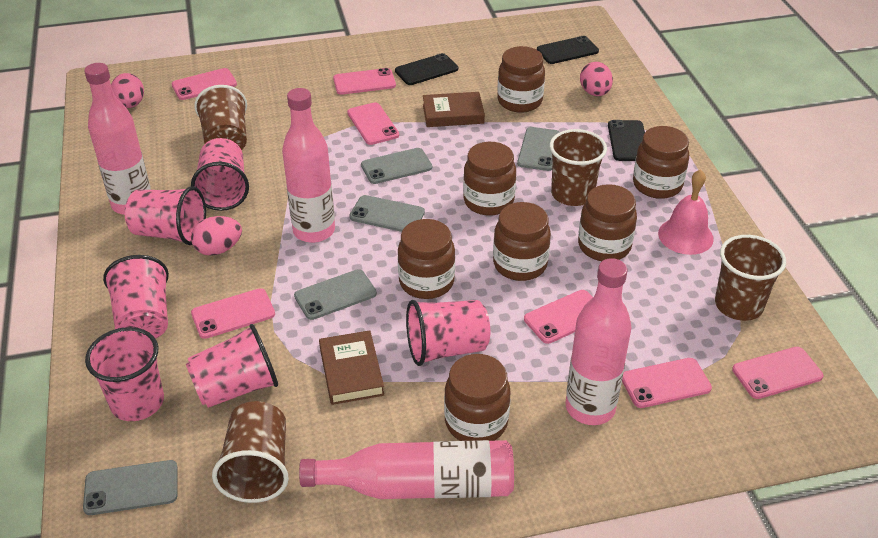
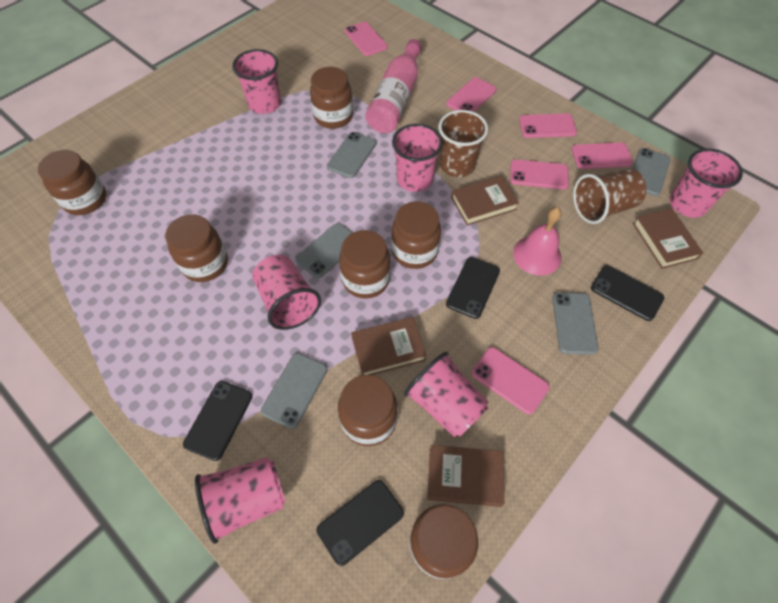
black phone: 3 -> 4
brown book: 2 -> 4
brown cup: 4 -> 2
pink bottle: 4 -> 1
pink egg: 3 -> 0
pink phone: 7 -> 6

